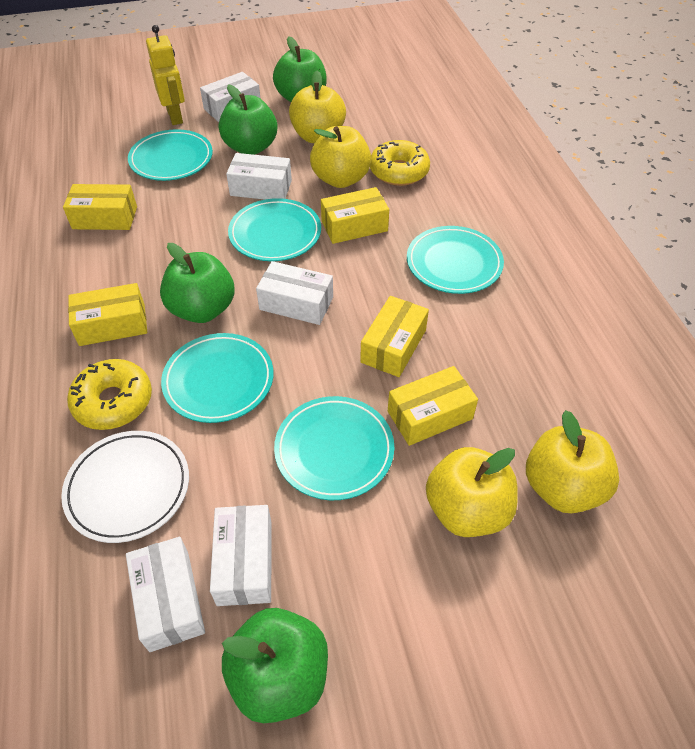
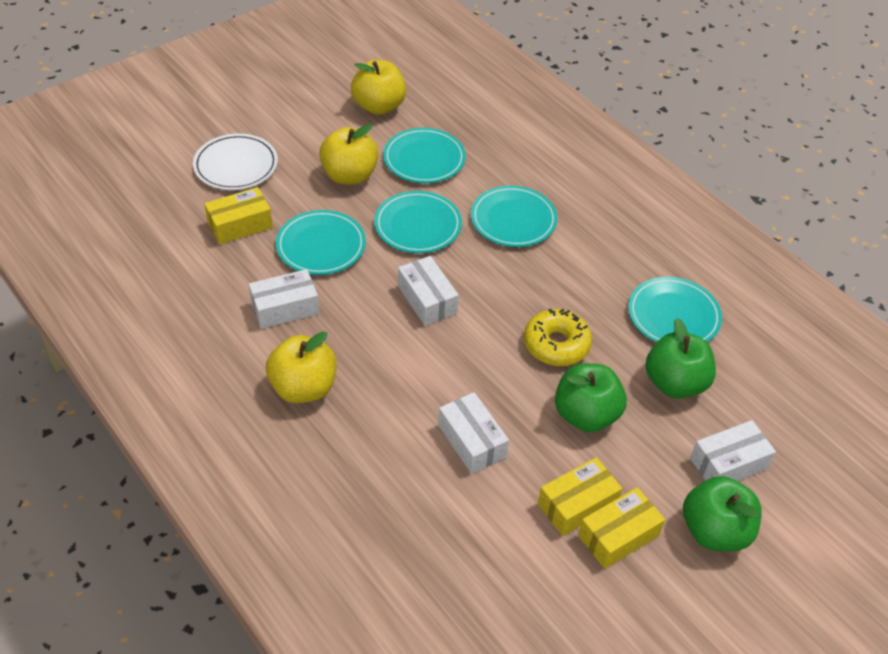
green apple: 4 -> 3
white box: 5 -> 4
yellow apple: 4 -> 3
yellow box: 5 -> 3
yellow donut: 2 -> 1
yellow robot: 1 -> 0

